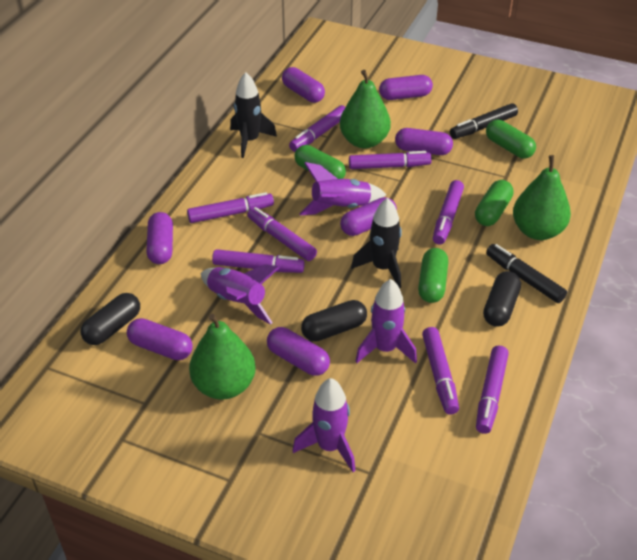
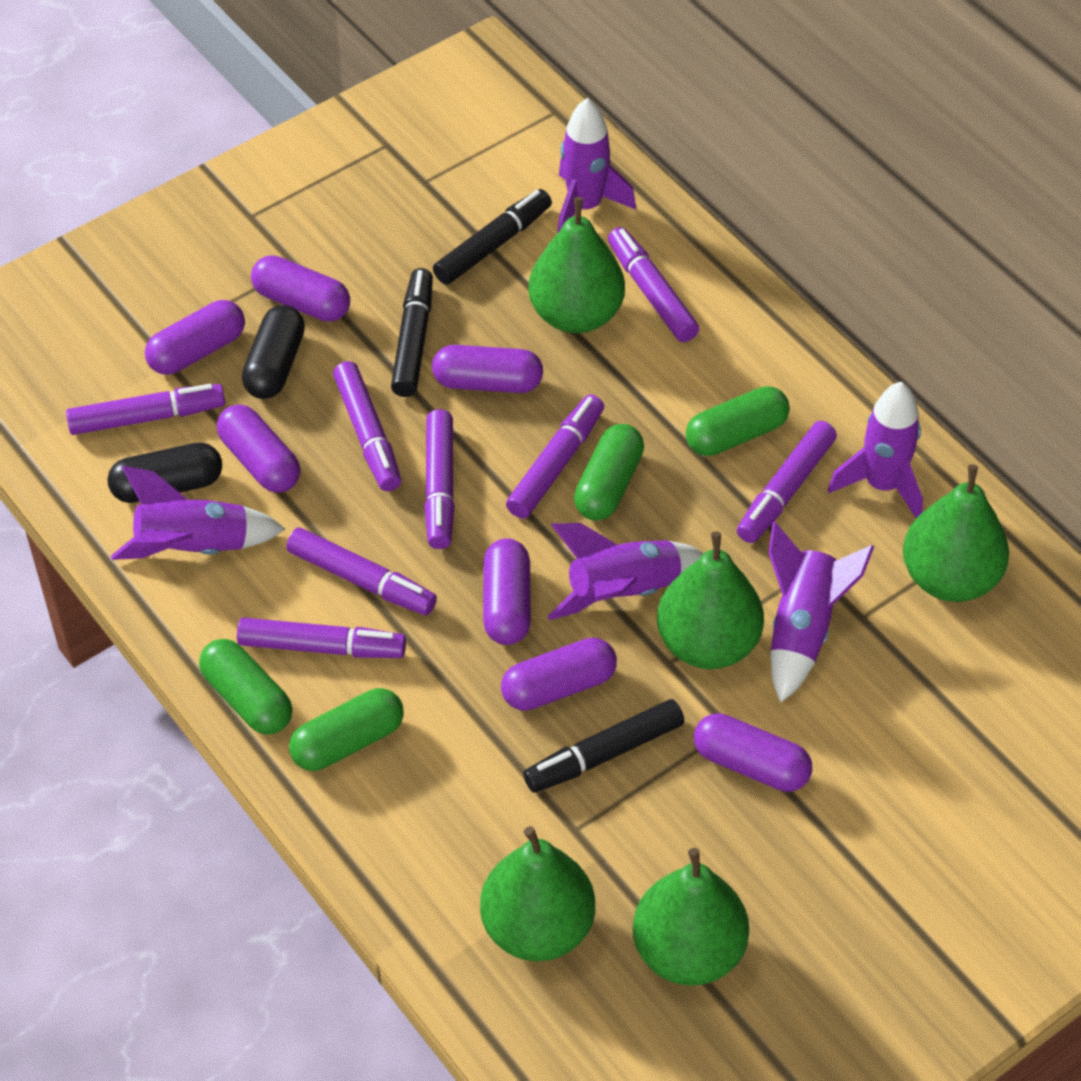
black capsule: 3 -> 2
black marker: 2 -> 3
black rocket: 2 -> 0
green pear: 3 -> 5
purple rocket: 4 -> 5

